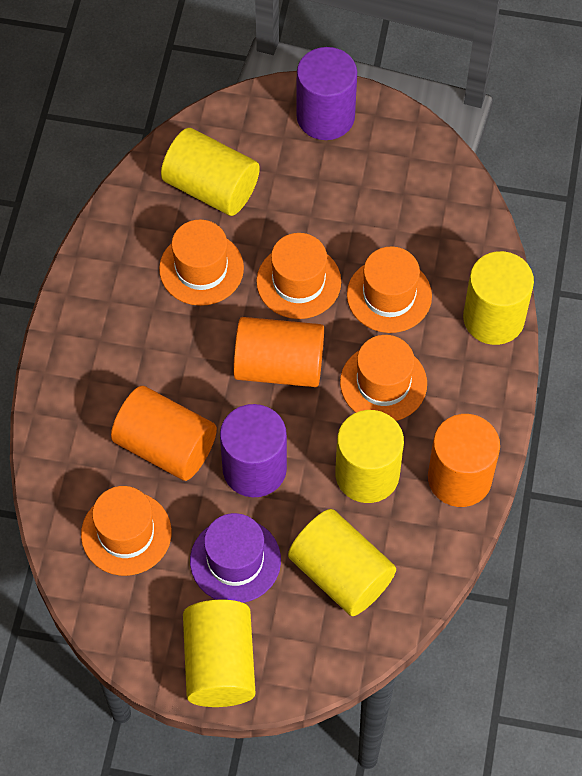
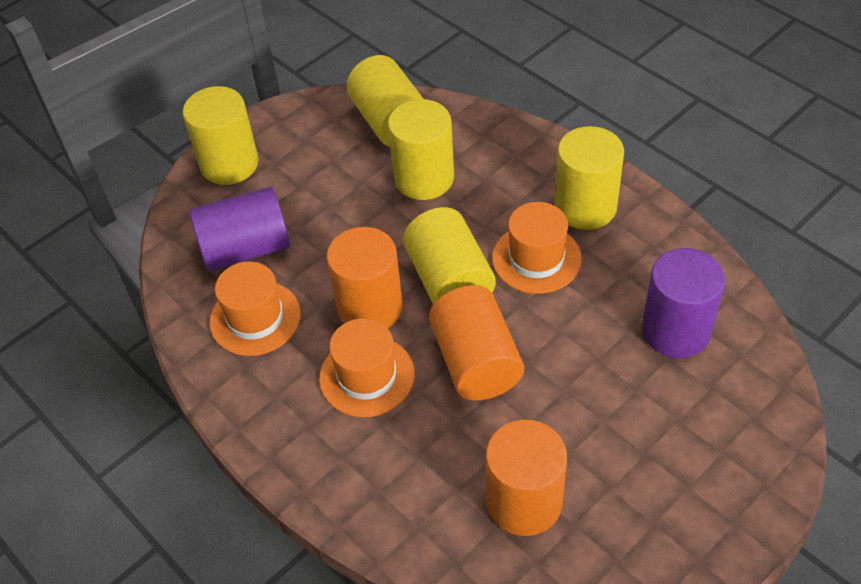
orange hat: 5 -> 3
purple hat: 1 -> 0

